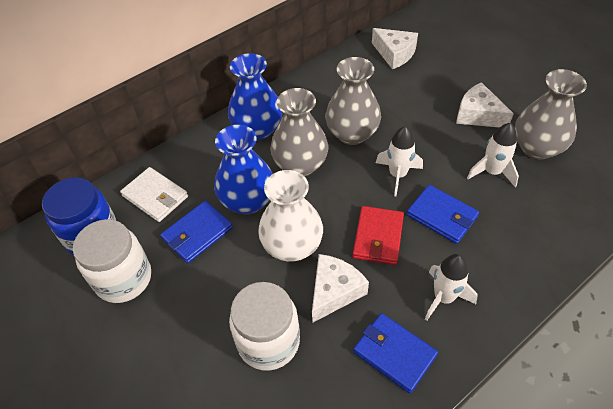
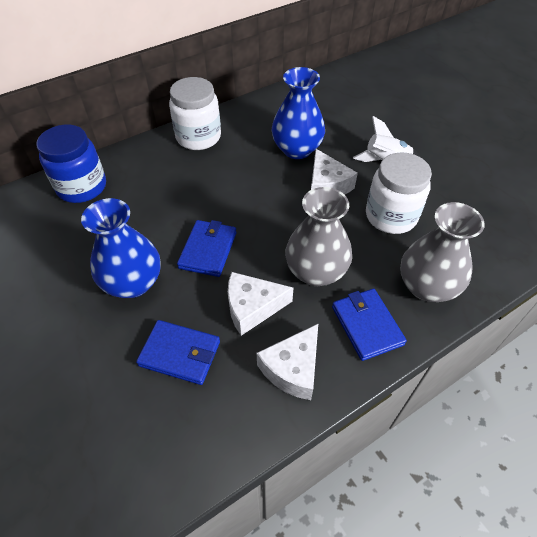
grey vase: 3 -> 2
red wallet: 1 -> 0
white rocket: 3 -> 1
white vase: 1 -> 0
white wallet: 1 -> 0

